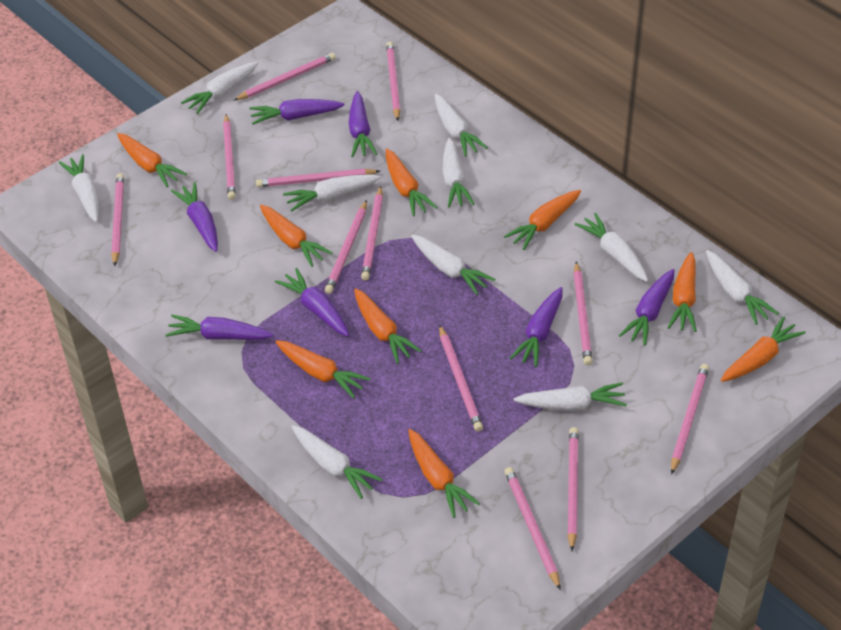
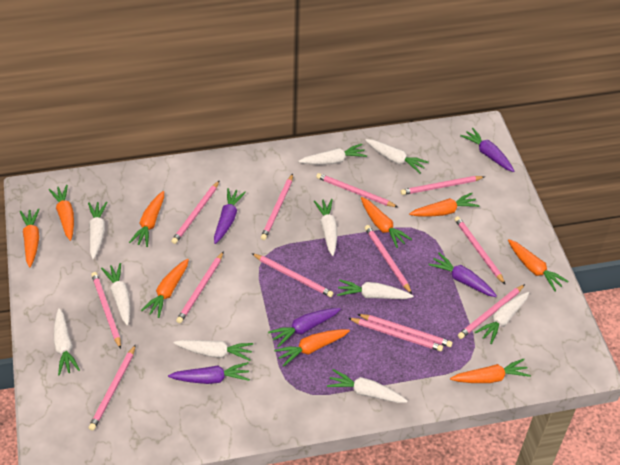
pink pencil: 12 -> 13
purple carrot: 7 -> 5

